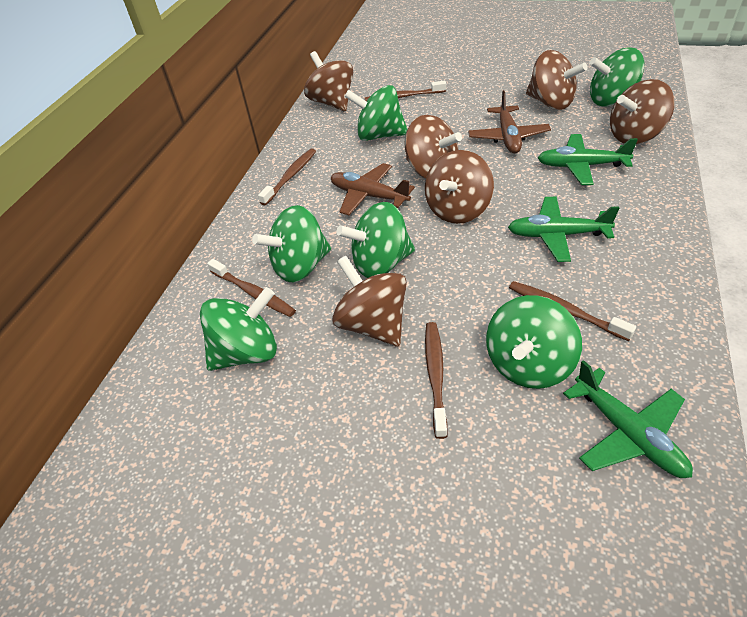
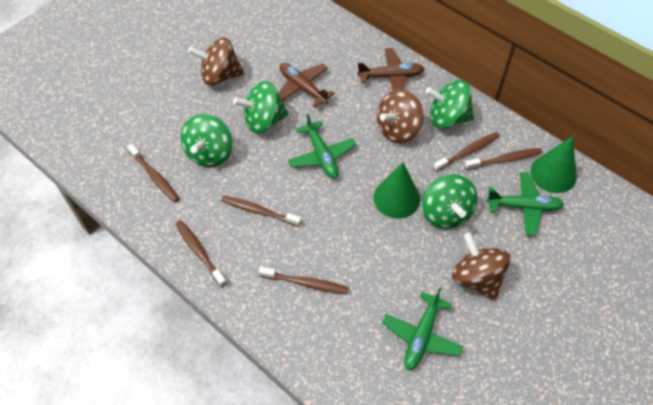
brown spinning top: 6 -> 3
brown toothbrush: 5 -> 6
green cone: 0 -> 2
green spinning top: 6 -> 4

